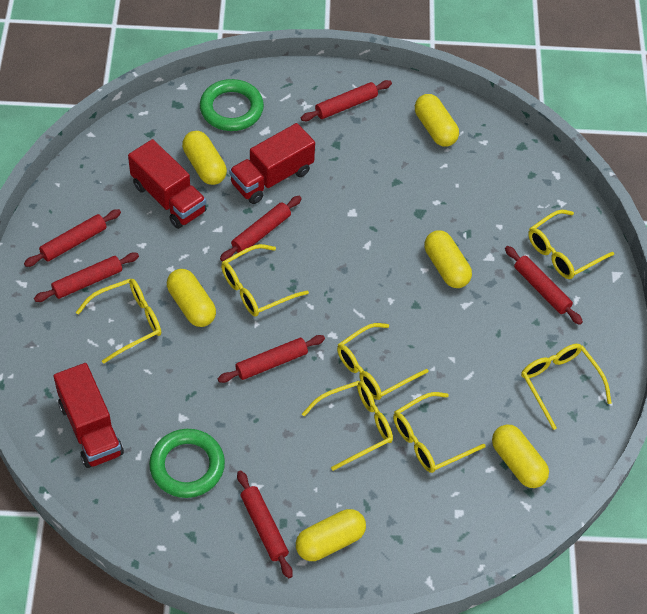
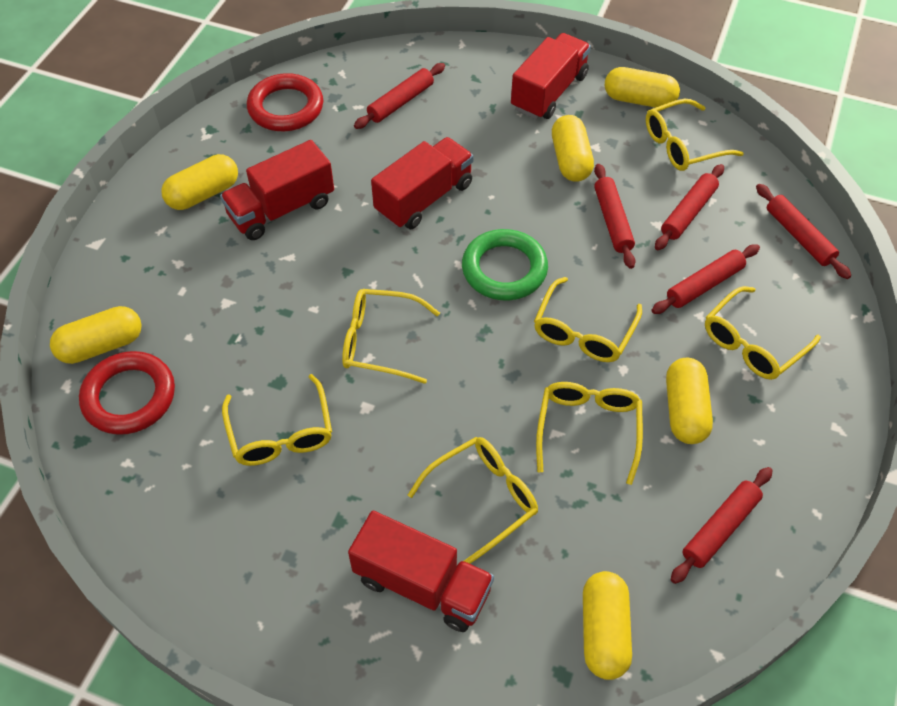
green ring: 2 -> 1
red ring: 0 -> 2
red rolling pin: 7 -> 6
red truck: 3 -> 4

